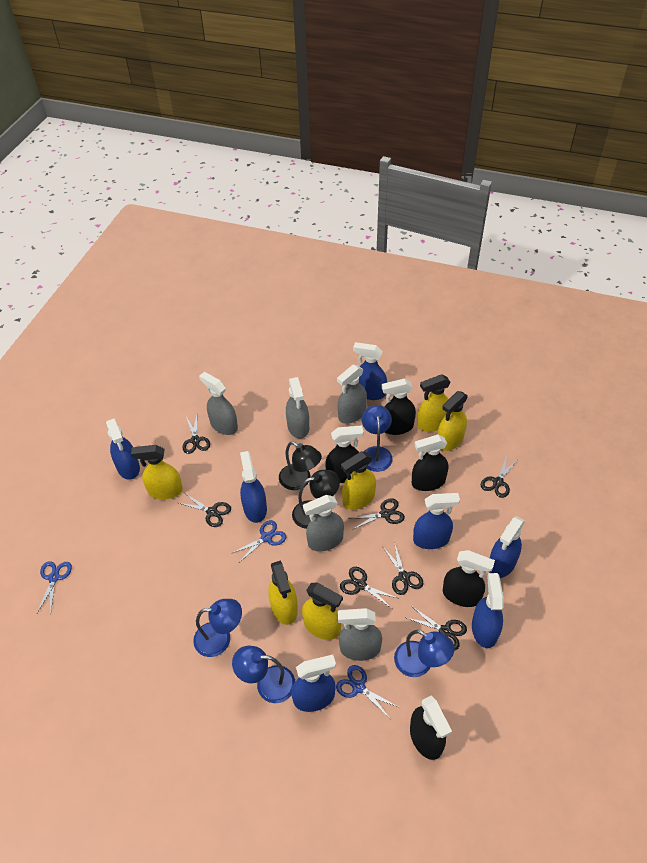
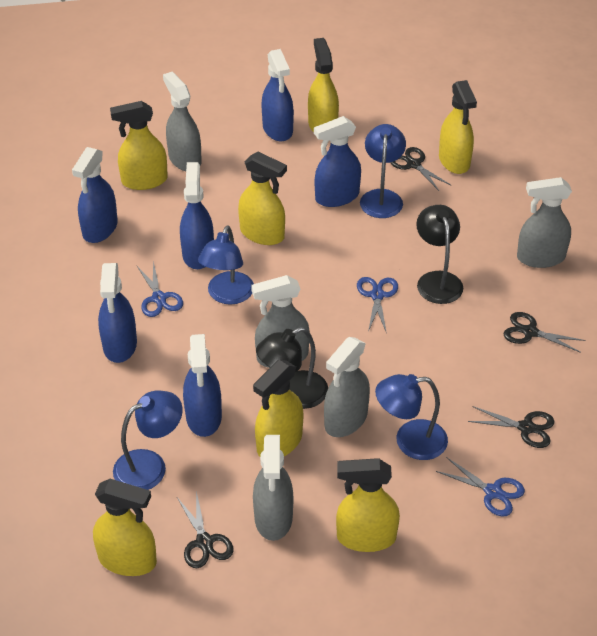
black scissors: 7 -> 4
black spray bottle: 5 -> 0
blue spray bottle: 7 -> 6
yellow spray bottle: 6 -> 7

